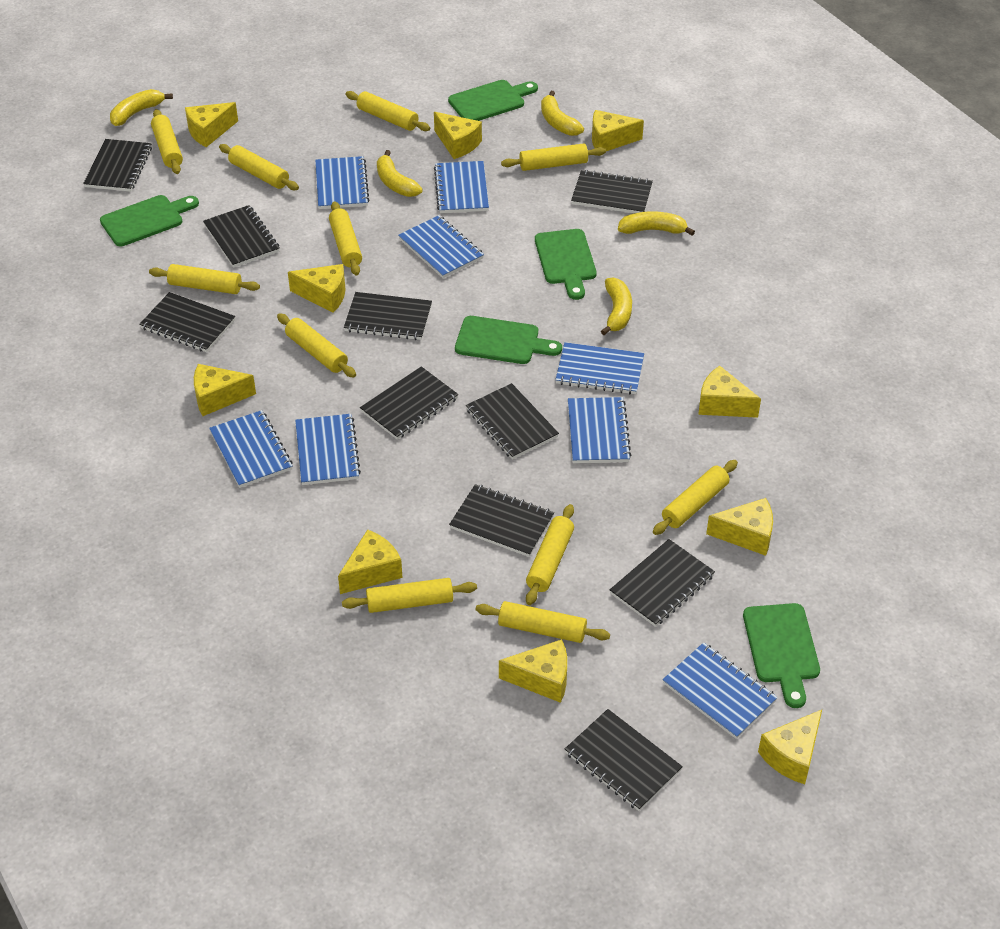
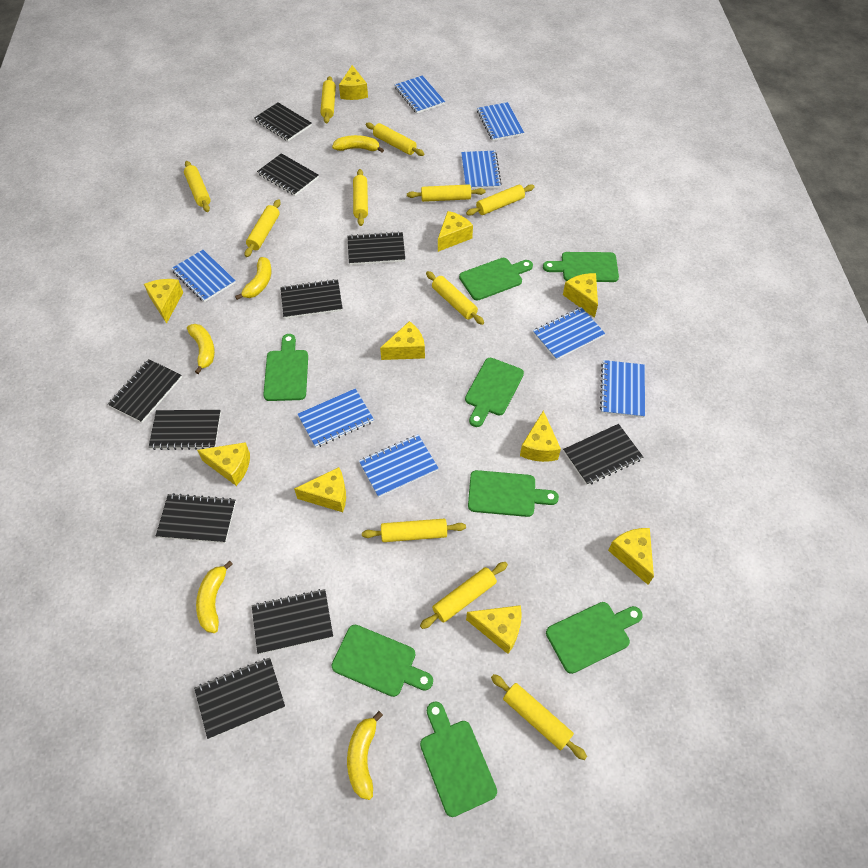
green cutting board: 5 -> 8

